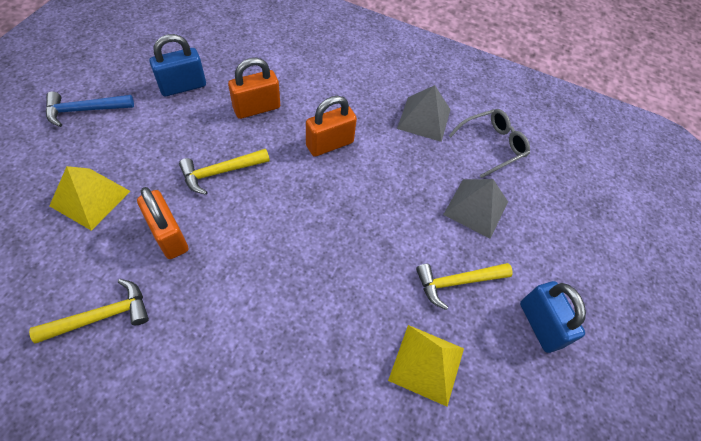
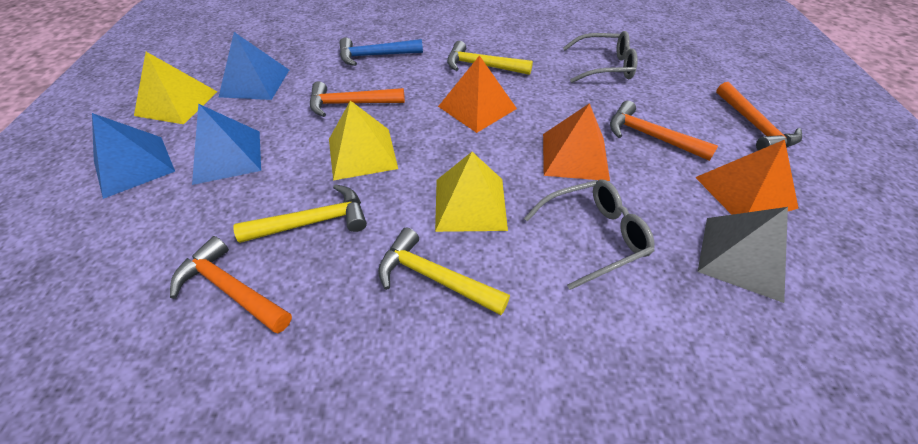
blue padlock: 2 -> 0
blue pyramid: 0 -> 3
grey glasses: 1 -> 2
grey pyramid: 2 -> 1
orange hammer: 0 -> 4
orange padlock: 3 -> 0
orange pyramid: 0 -> 3
yellow pyramid: 2 -> 3

